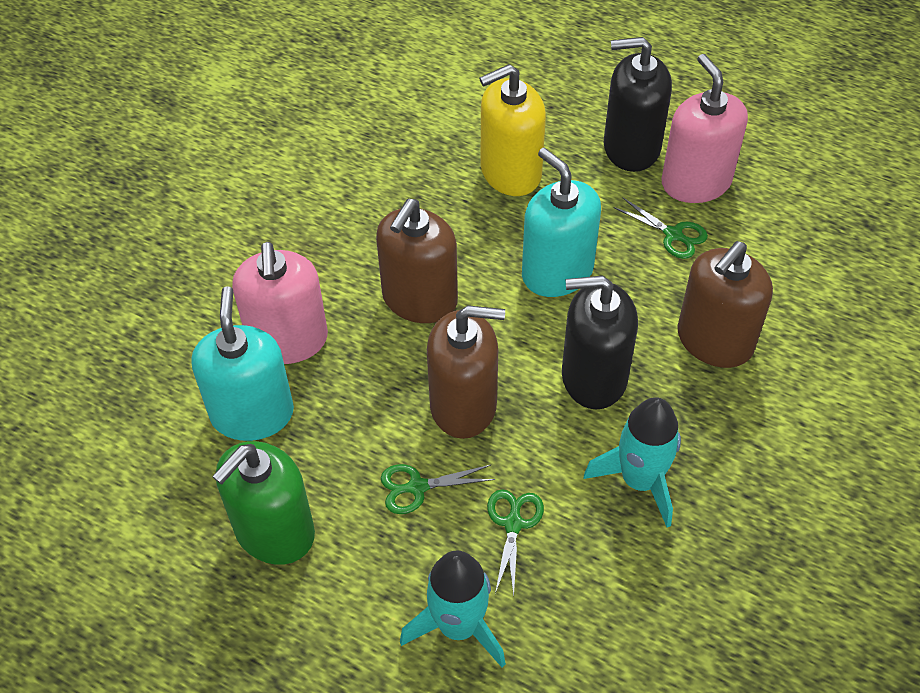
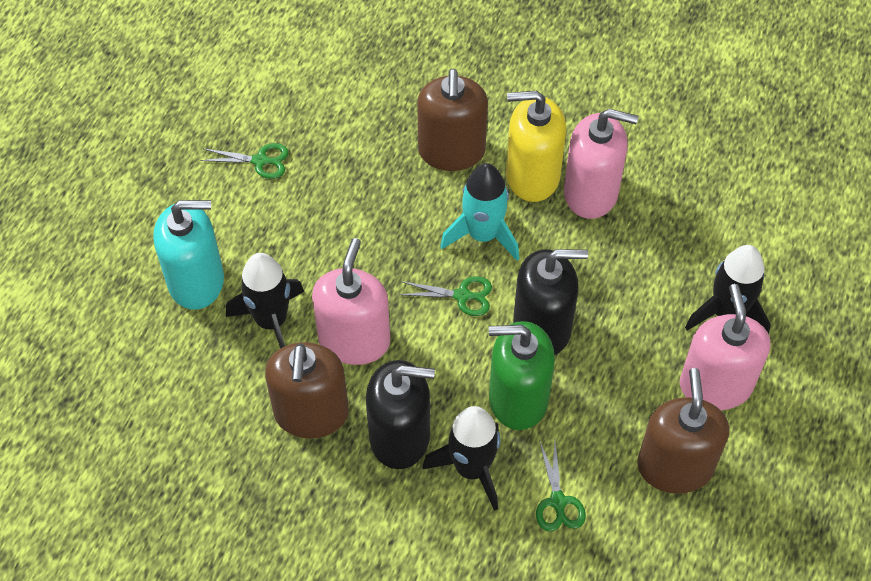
black rocket: 0 -> 3
pink soap dispenser: 2 -> 3
turquoise rocket: 2 -> 1
turquoise soap dispenser: 2 -> 1

